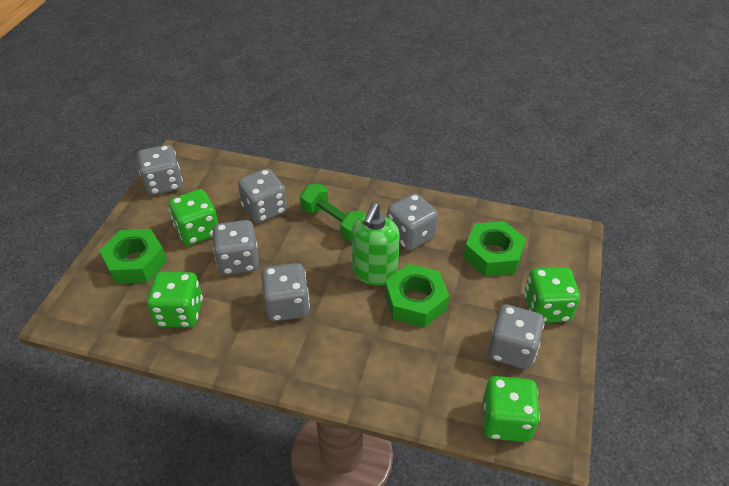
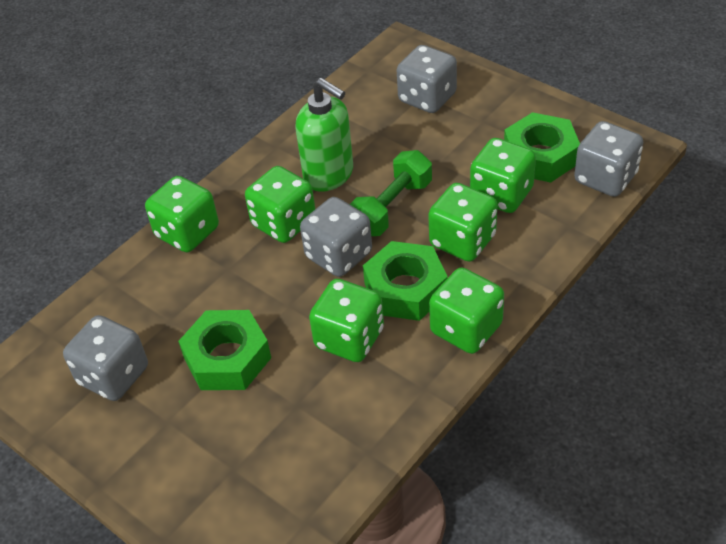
green dice: 4 -> 6
grey dice: 6 -> 4

